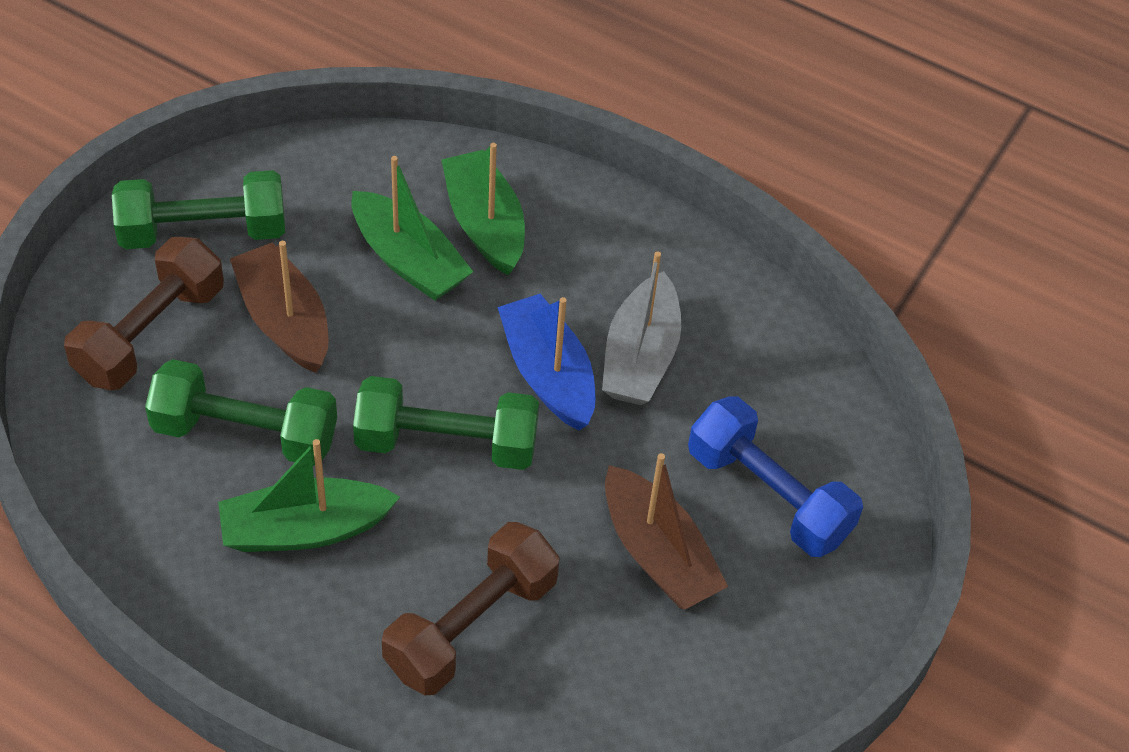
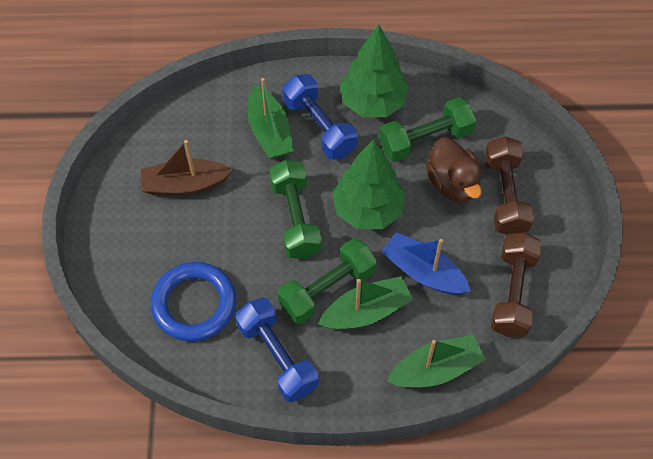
blue dumbbell: 1 -> 2
blue ring: 0 -> 1
brown boat: 2 -> 1
brown duck: 0 -> 1
green tree: 0 -> 2
grey boat: 1 -> 0

